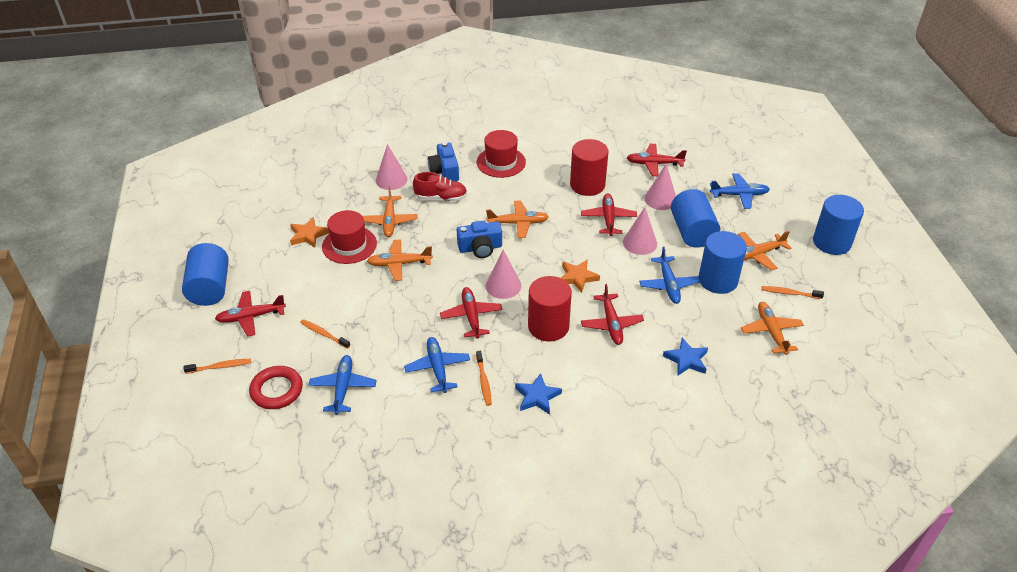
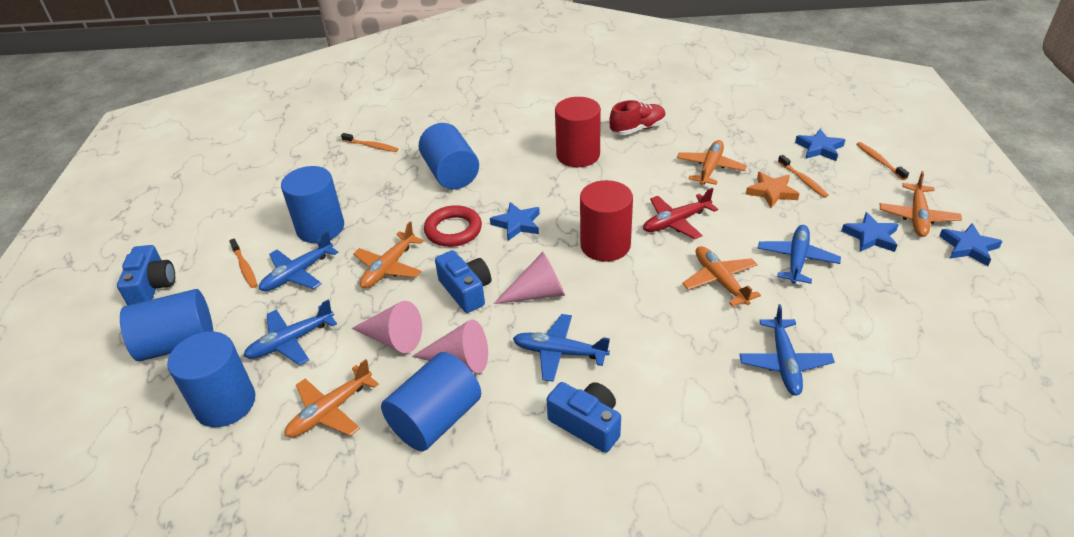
blue camera: 2 -> 3
blue cylinder: 4 -> 5
blue plane: 4 -> 5
blue star: 2 -> 4
orange star: 2 -> 1
pink cone: 4 -> 3
red hat: 2 -> 0
red plane: 5 -> 1

